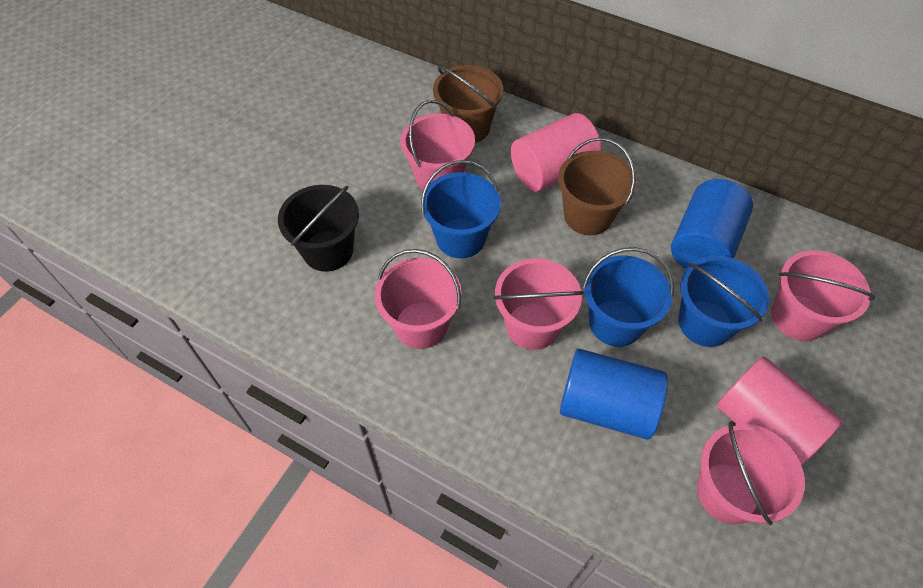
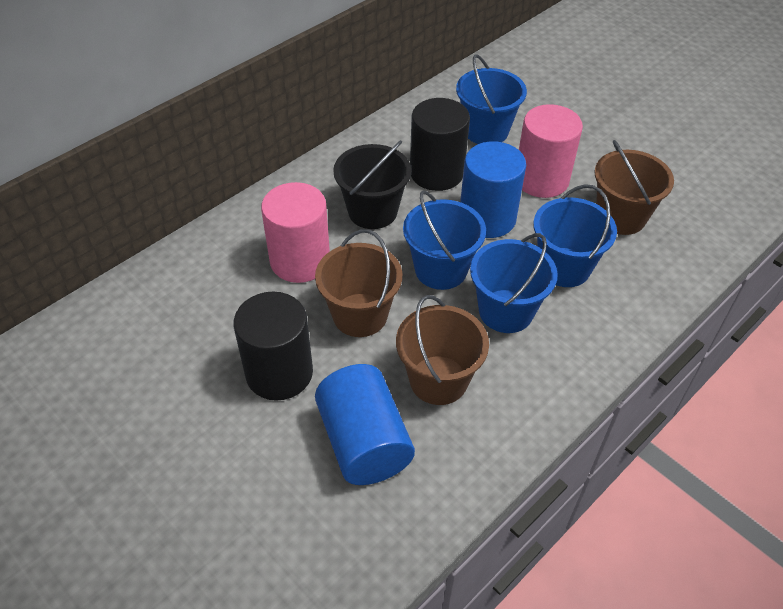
black cylinder: 0 -> 2
blue bucket: 3 -> 4
brown bucket: 2 -> 3
pink bucket: 5 -> 0

